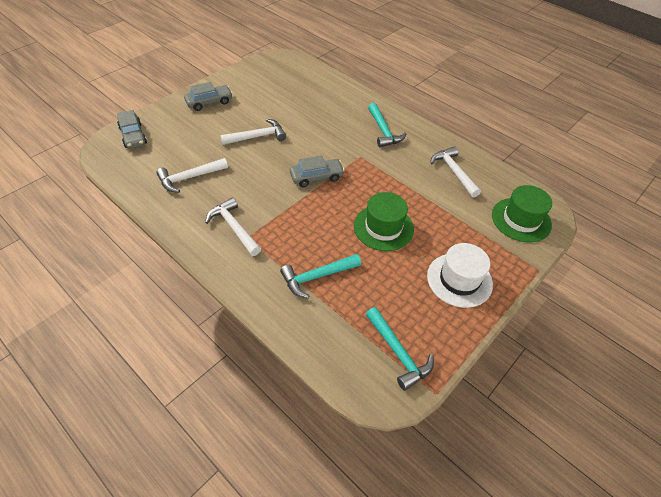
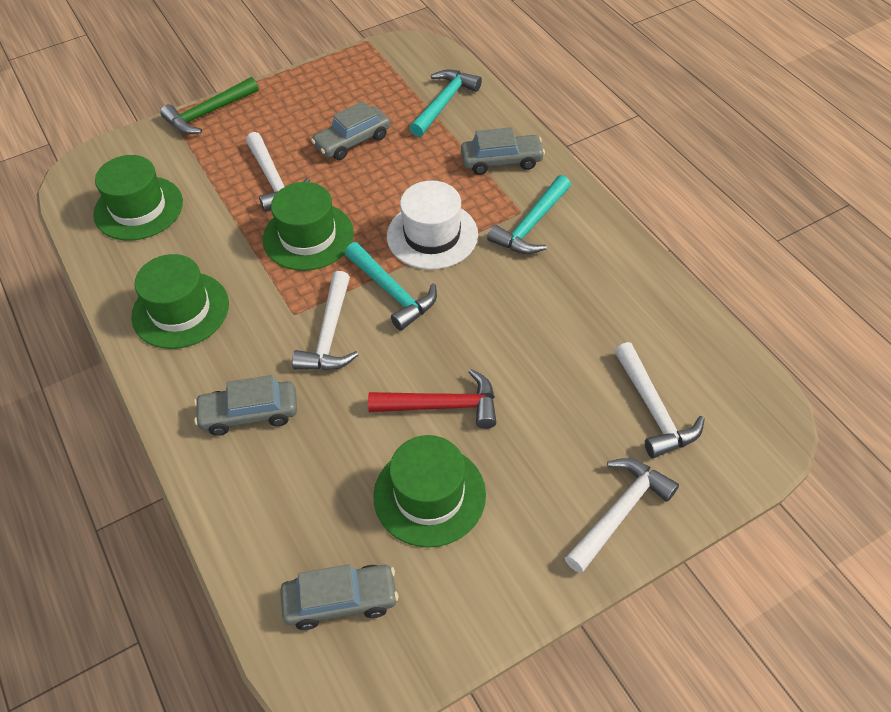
green hammer: 0 -> 1
green hat: 2 -> 4
grey car: 3 -> 4
red hammer: 0 -> 1

